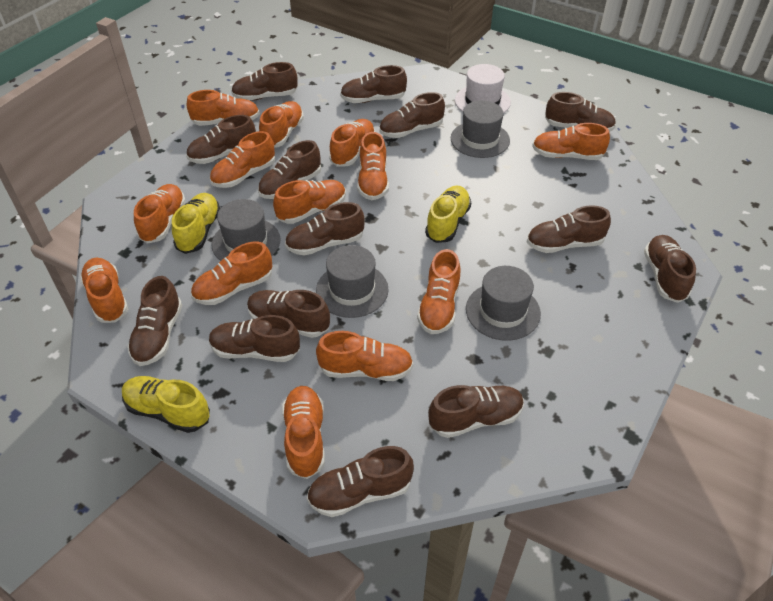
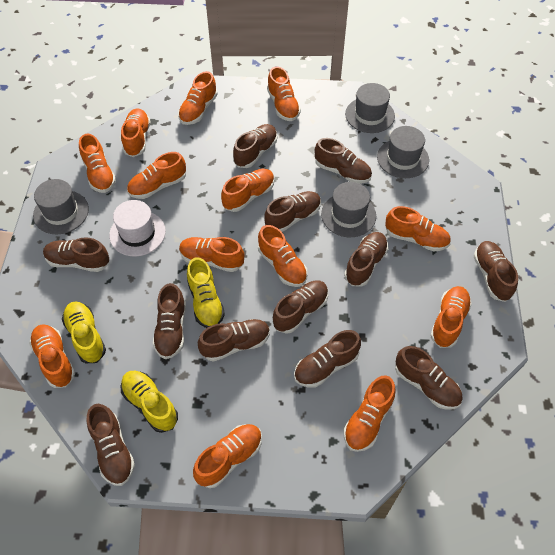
brown shoe: 14 -> 12

